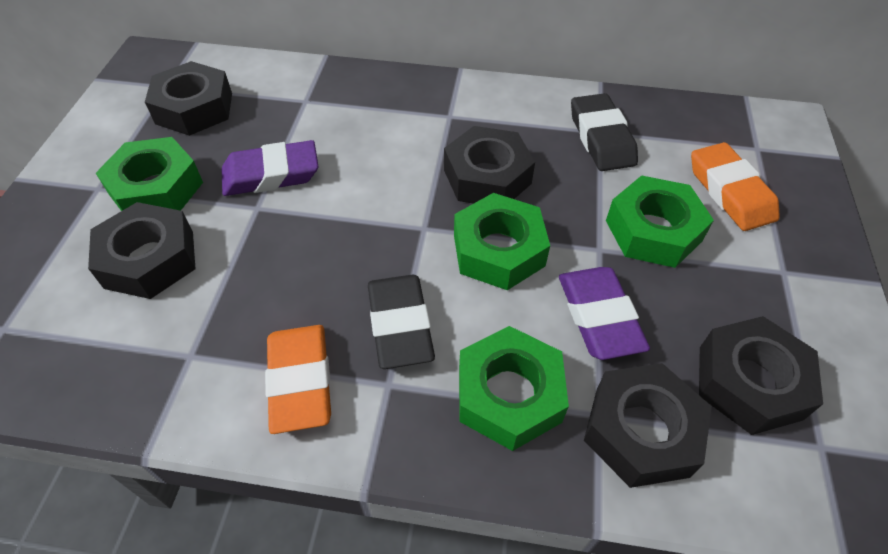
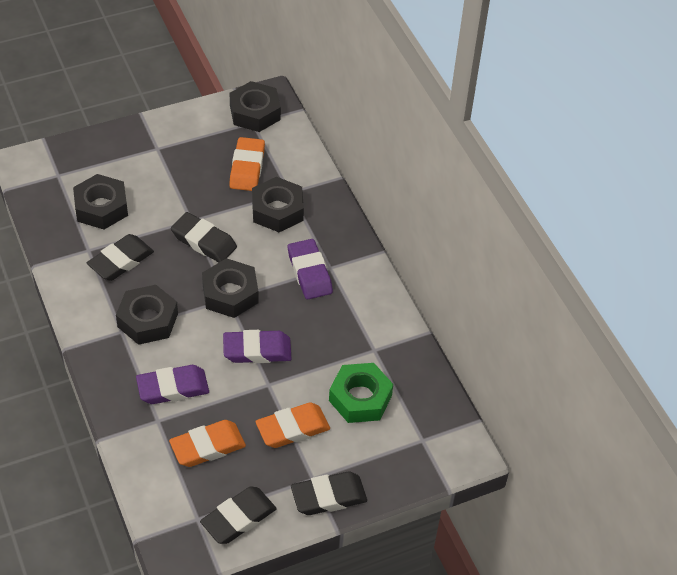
black eraser: 2 -> 4
green nut: 4 -> 1
orange eraser: 2 -> 3
purple eraser: 2 -> 3

